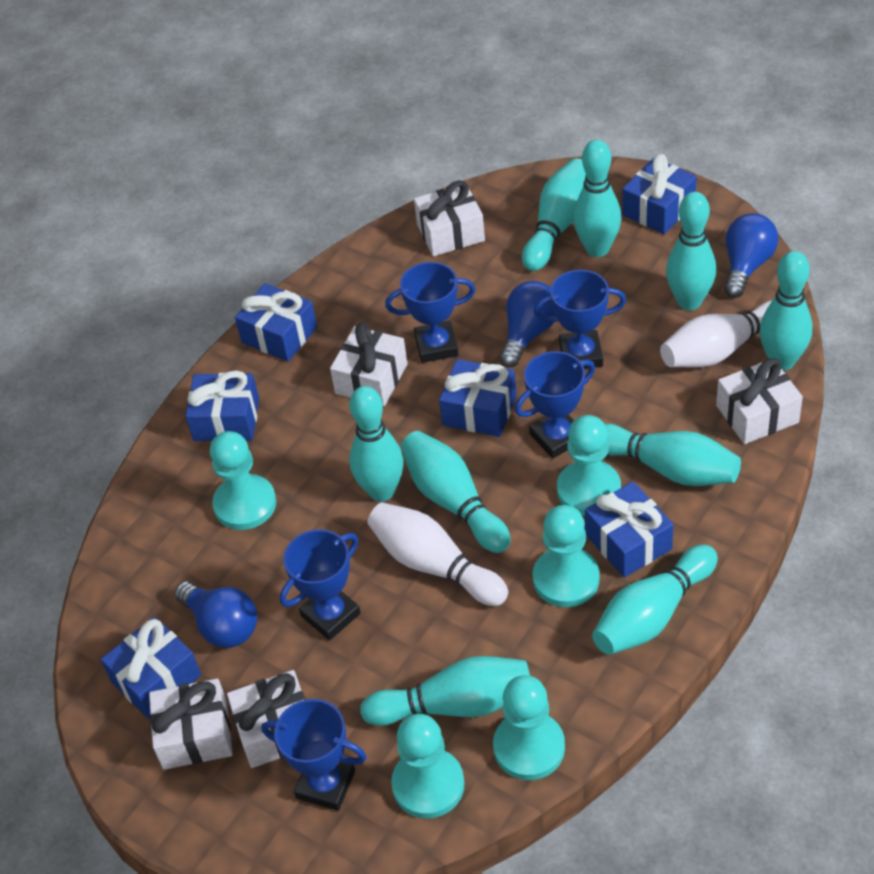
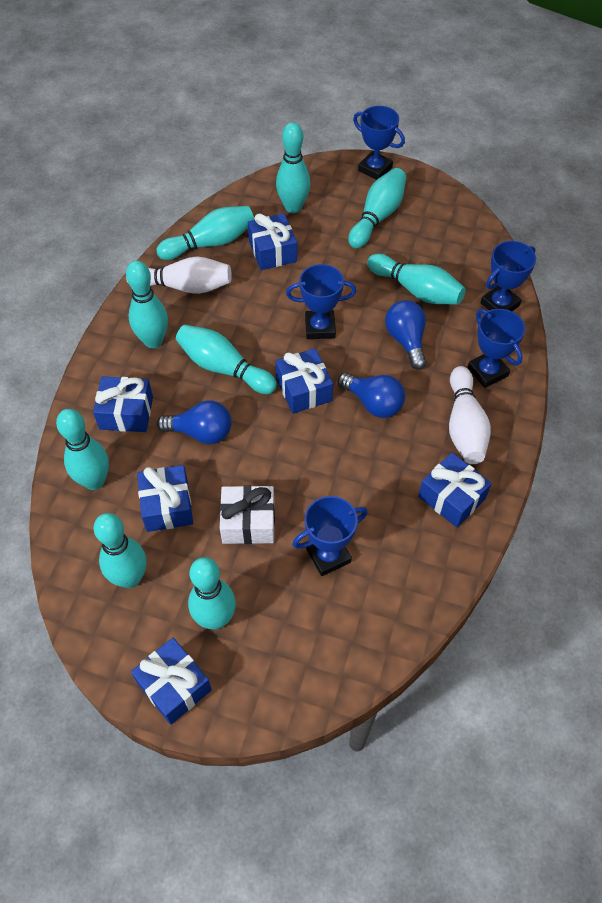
turquoise pawn: 5 -> 0
white gift: 5 -> 1

